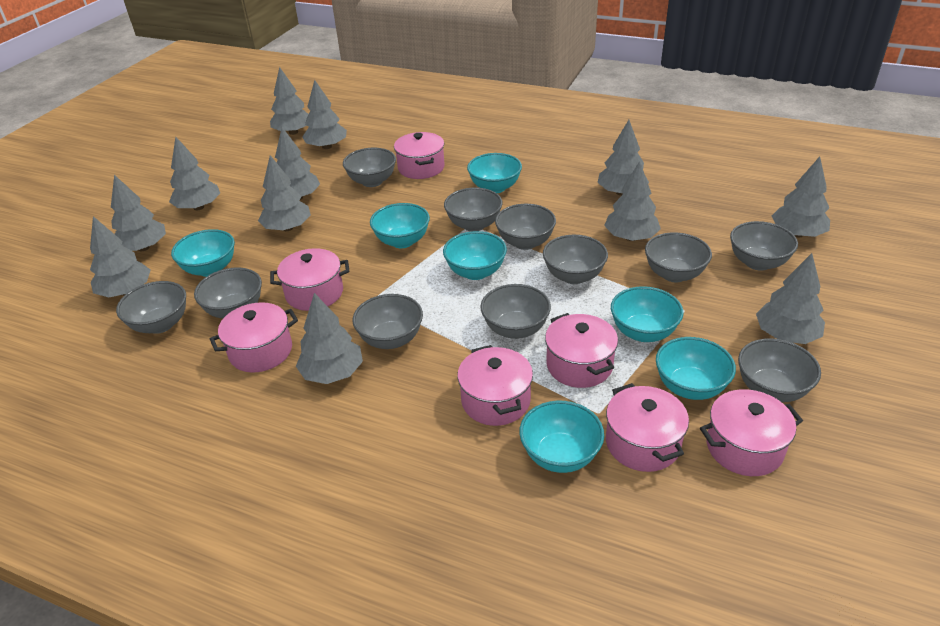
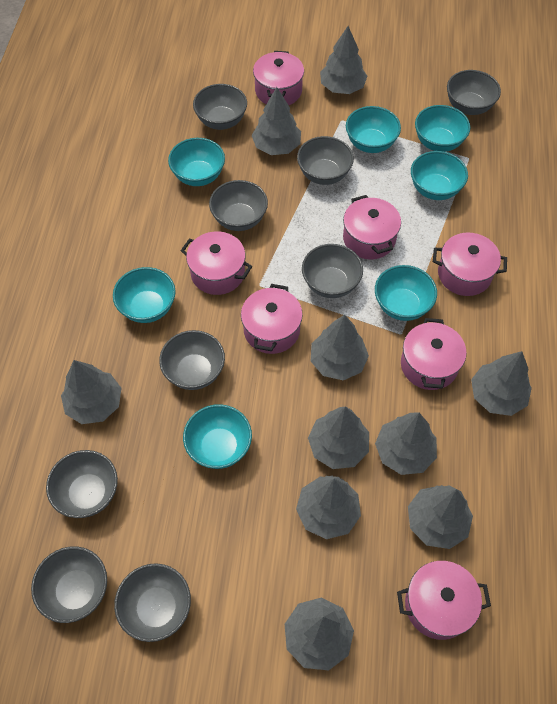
grey bowl: 11 -> 9
grey tree: 12 -> 10

